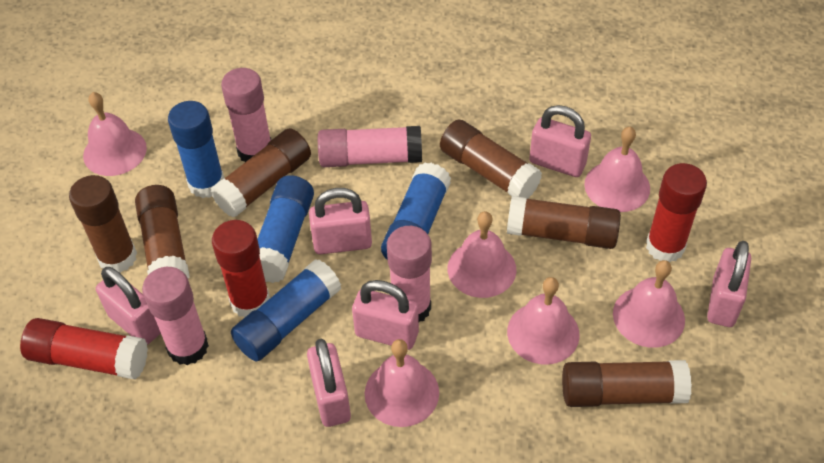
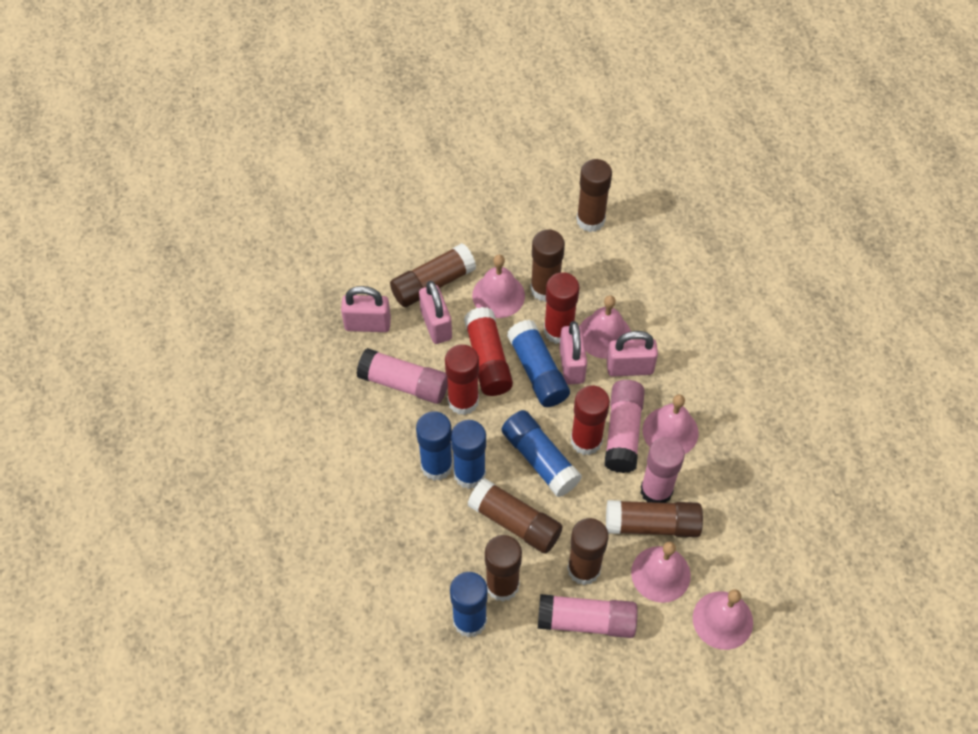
blue glue stick: 4 -> 5
brown glue stick: 6 -> 7
pink bell: 6 -> 5
pink padlock: 6 -> 4
red glue stick: 3 -> 4

